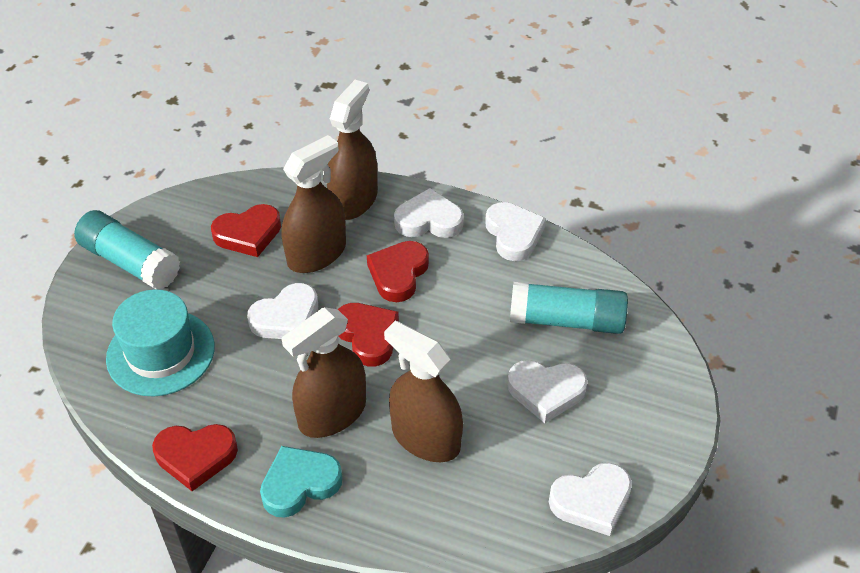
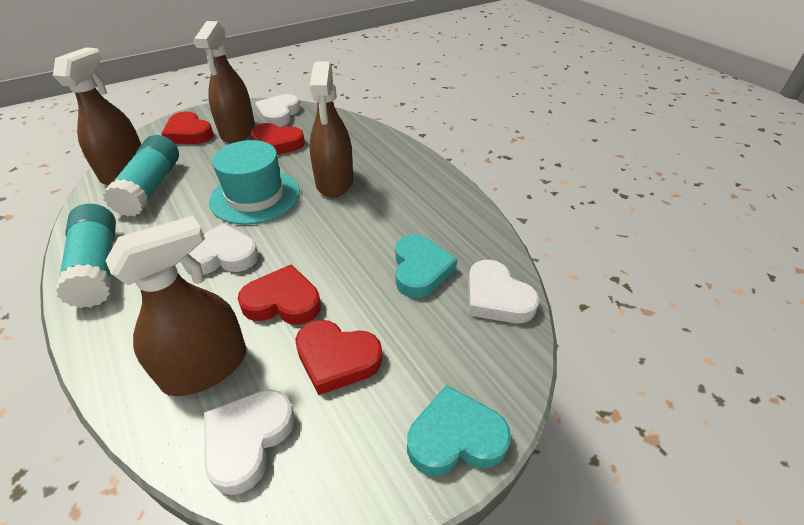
turquoise heart: 1 -> 2
white heart: 5 -> 4

